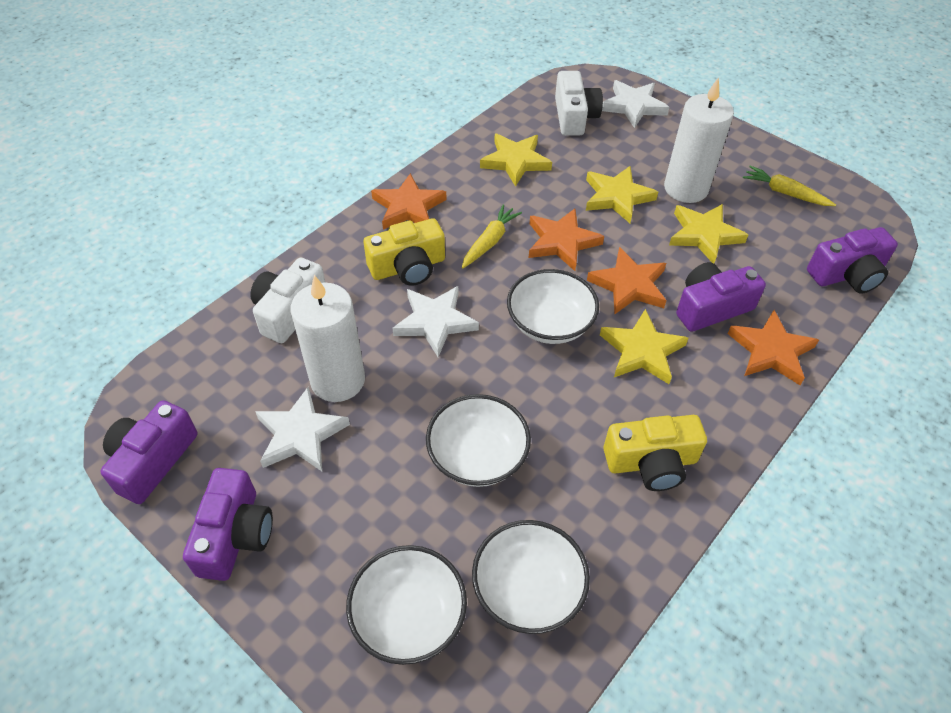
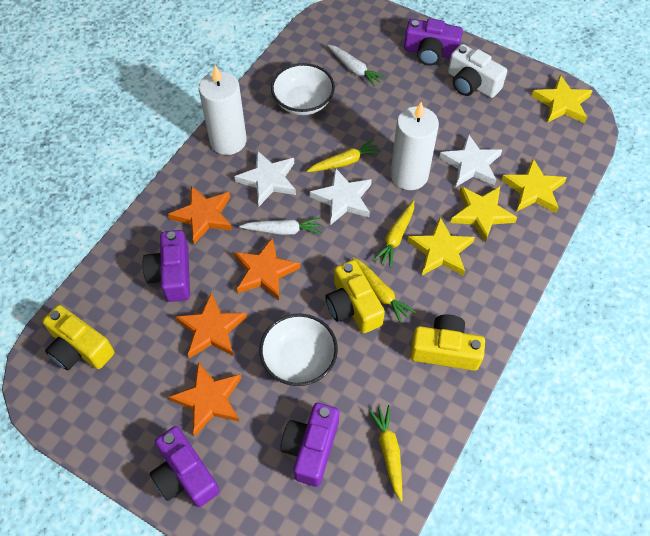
white bowl: 4 -> 2
white camera: 2 -> 1
white carrot: 0 -> 2
yellow camera: 2 -> 3
yellow carrot: 2 -> 4

